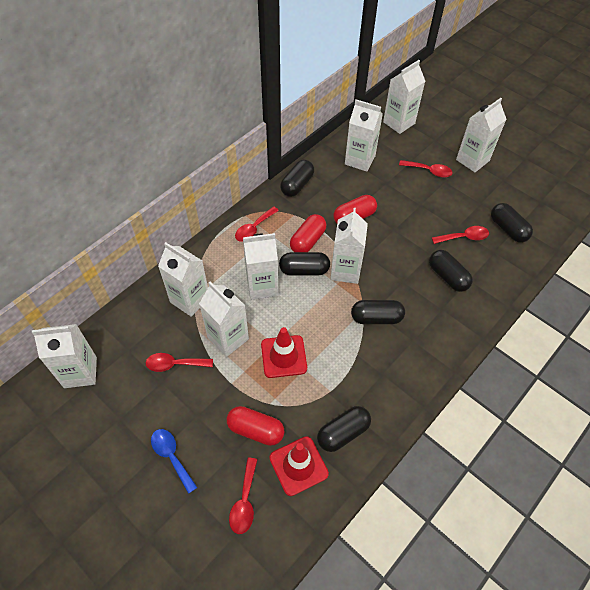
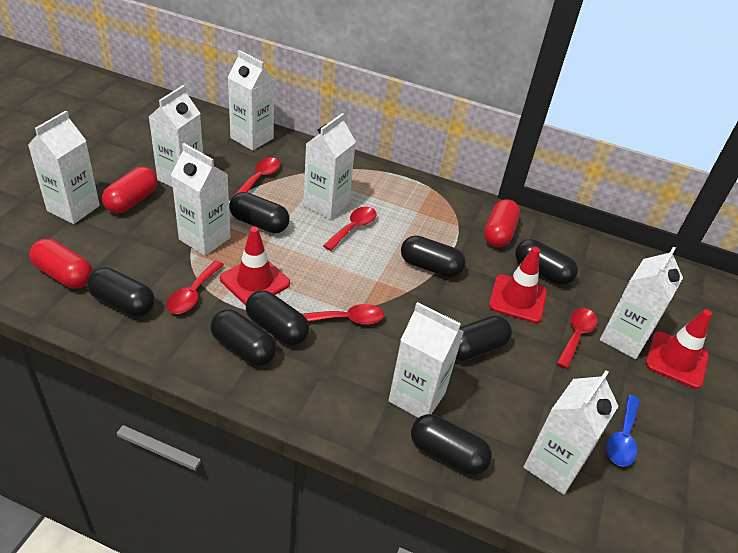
black capsule: 6 -> 8
red traffic cone: 2 -> 3

